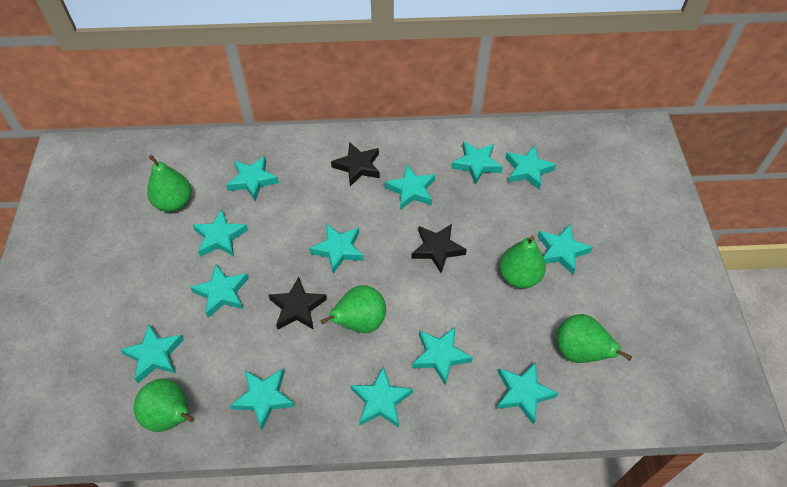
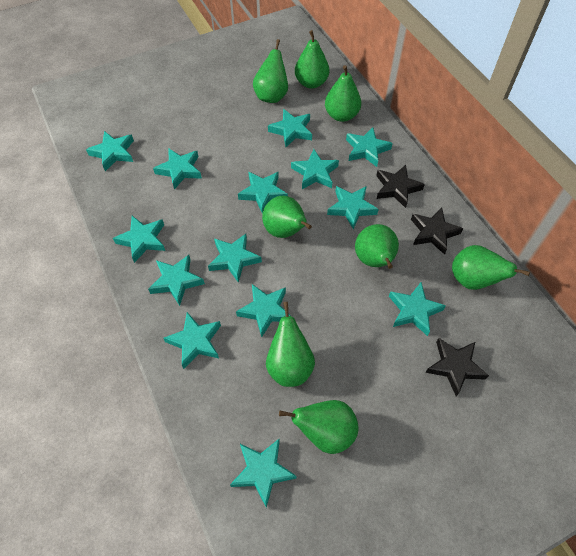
green pear: 5 -> 8
turquoise star: 13 -> 14

